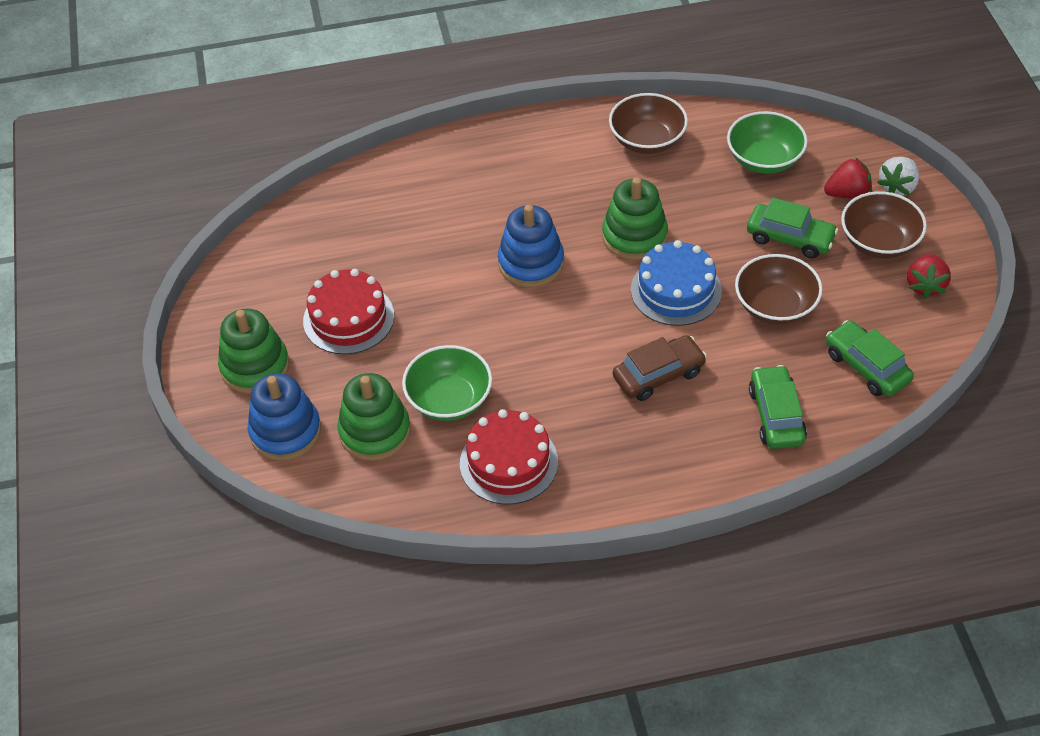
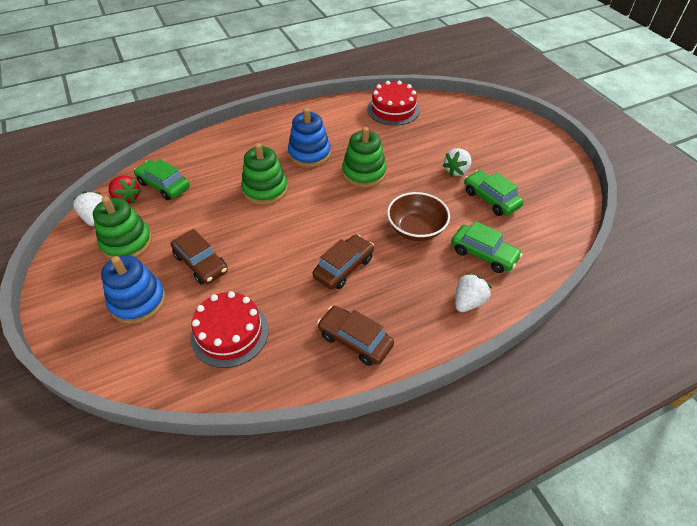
blue cake: 1 -> 0
brown bowl: 3 -> 1
brown car: 1 -> 3
green bowl: 2 -> 0
red strawberry: 2 -> 1
white strawberry: 1 -> 3

